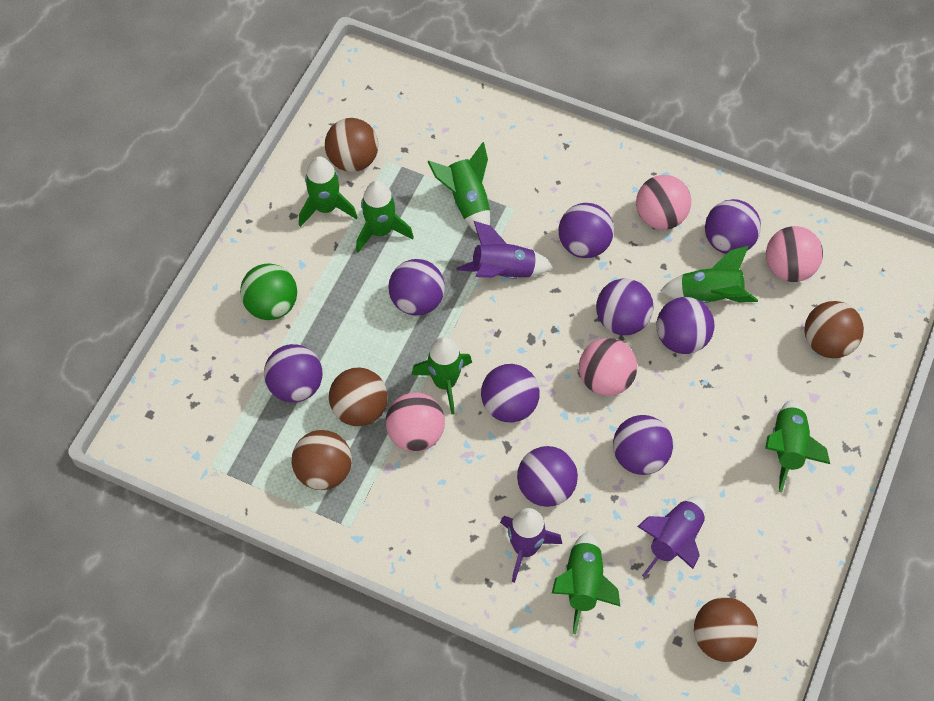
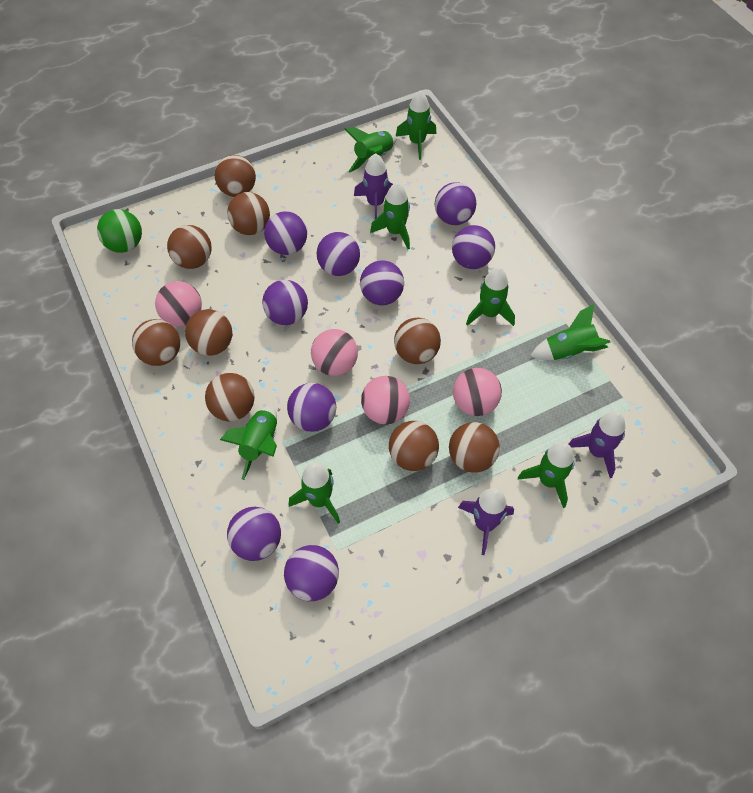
brown ball: 5 -> 9
green rocket: 7 -> 8

